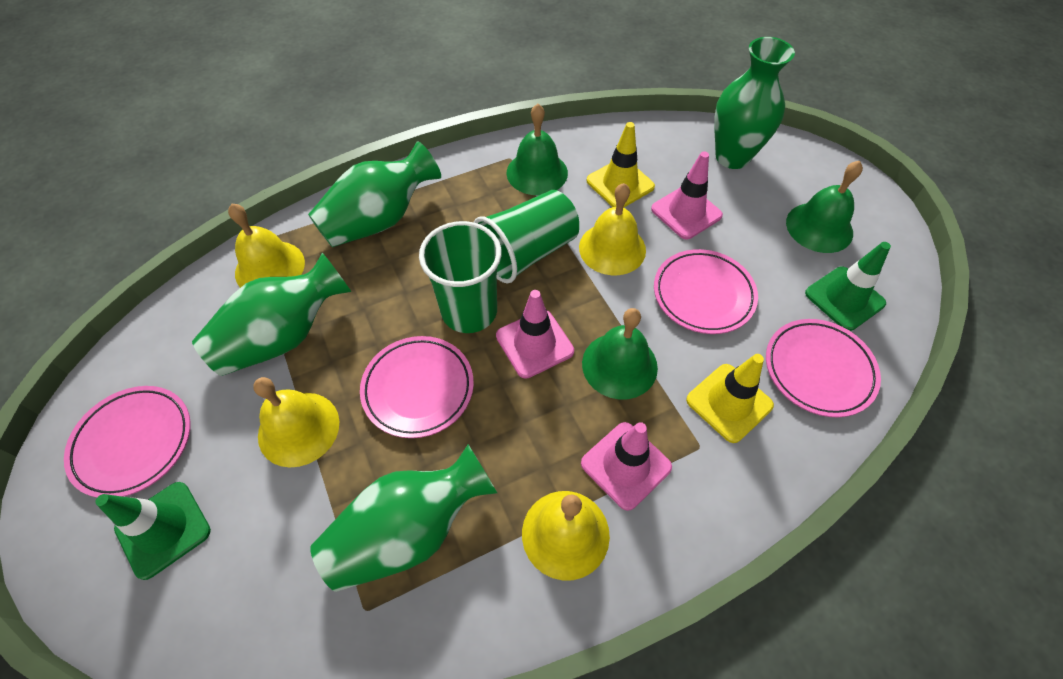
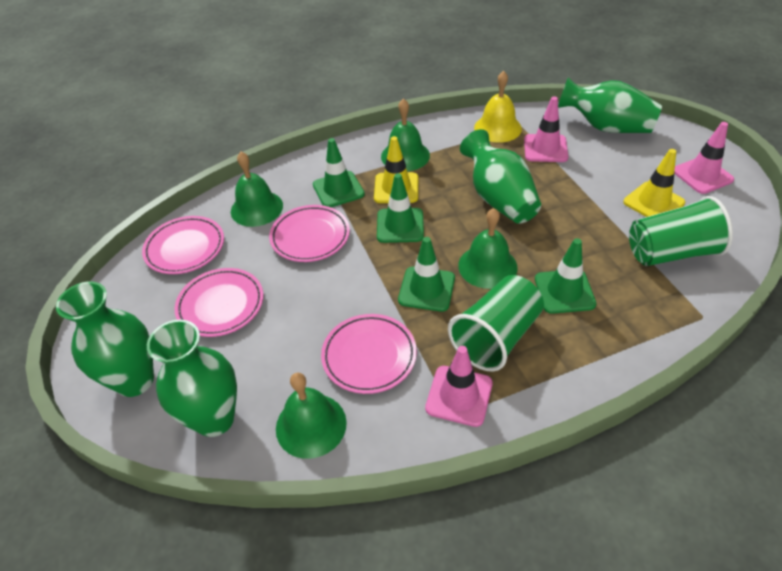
green bell: 3 -> 4
green traffic cone: 2 -> 4
yellow bell: 4 -> 1

